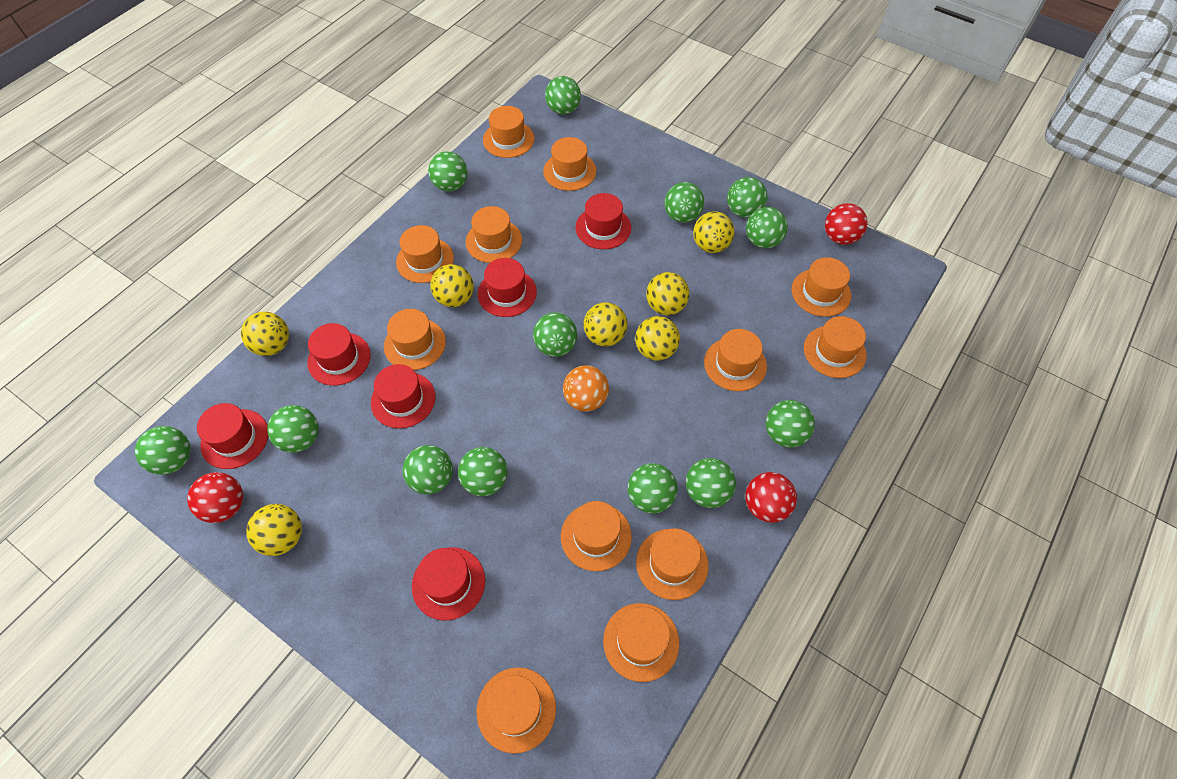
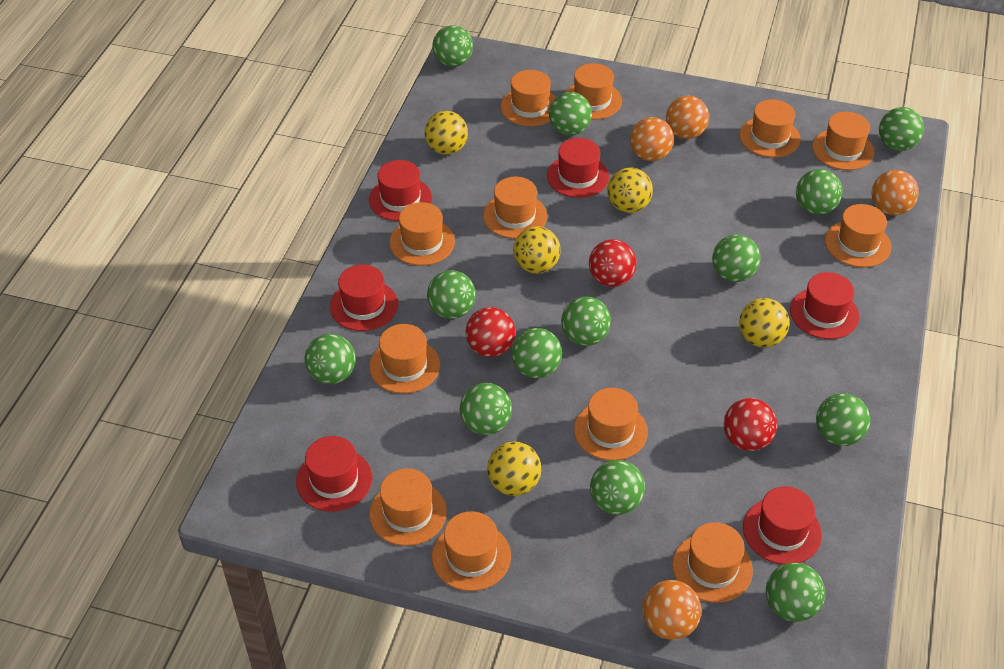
orange ball: 1 -> 4
yellow ball: 7 -> 5

